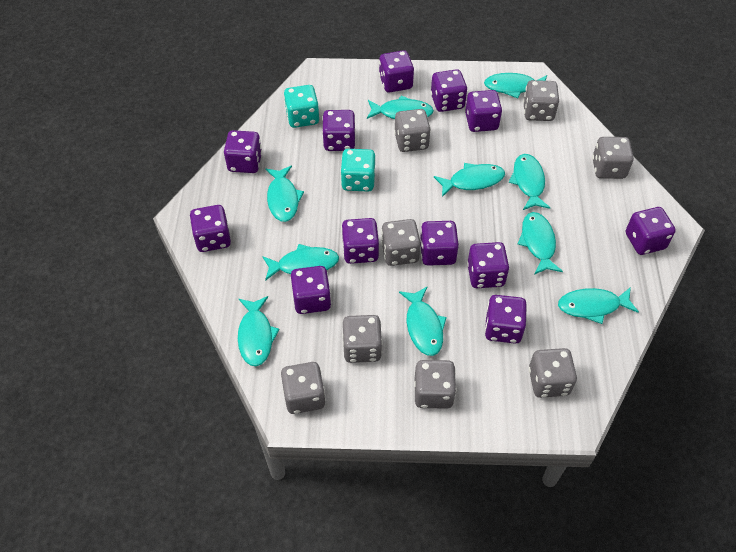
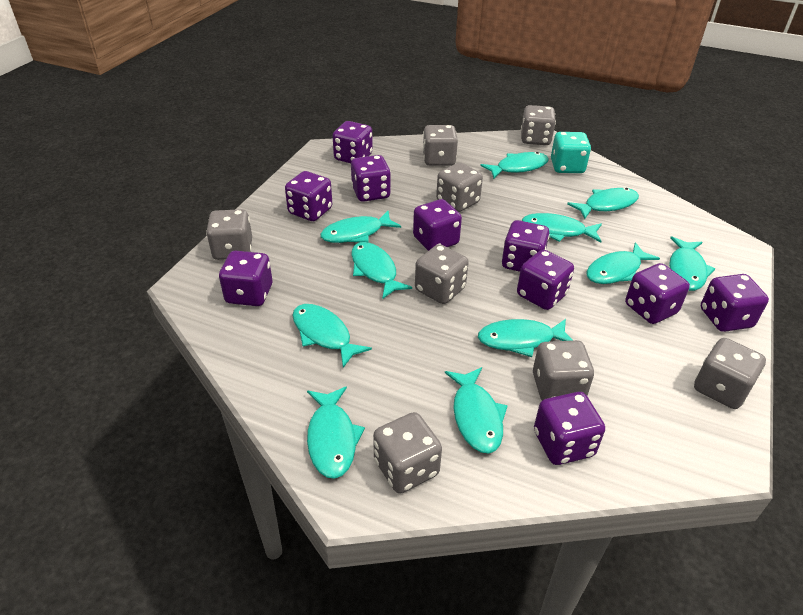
purple dice: 12 -> 10
turquoise dice: 2 -> 1
turquoise fish: 10 -> 11

